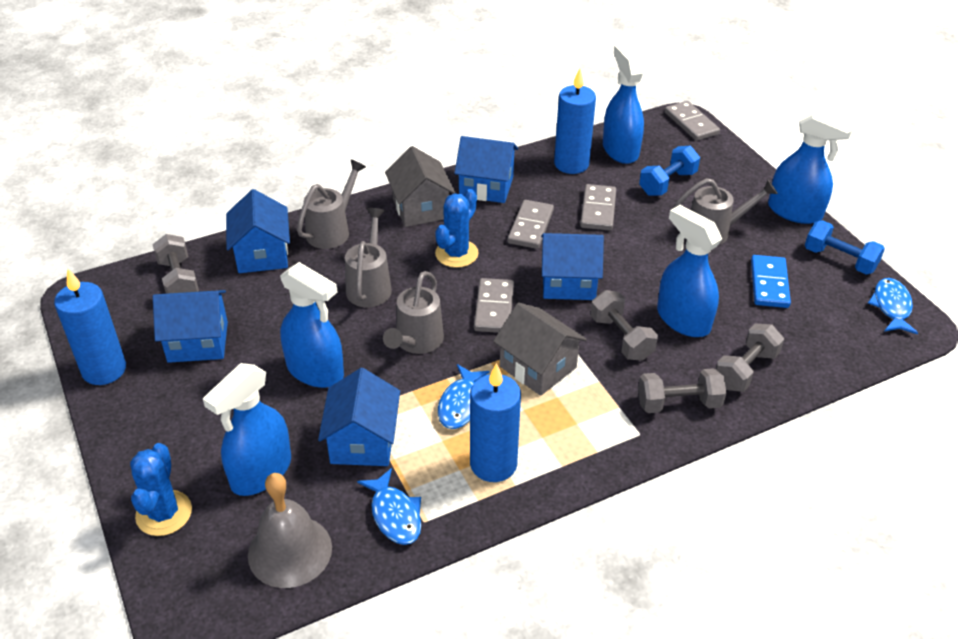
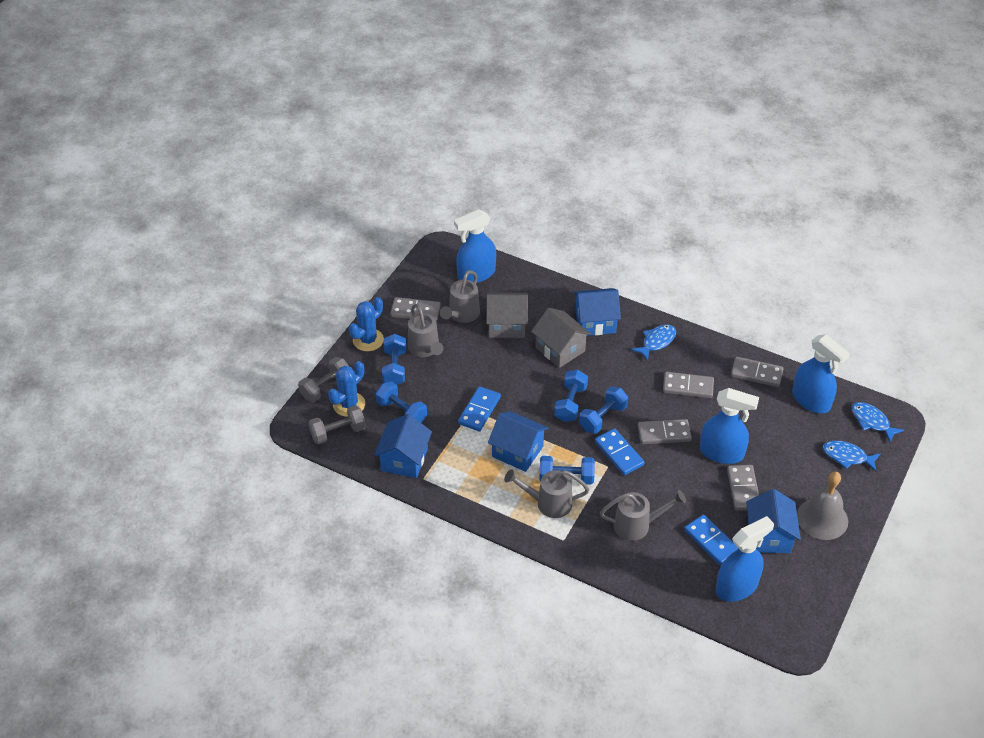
blue candle: 3 -> 0
blue domino: 1 -> 3
blue dumbbell: 2 -> 5
blue house: 5 -> 4
blue spray bottle: 5 -> 4
grey domino: 4 -> 5
grey dumbbell: 4 -> 2

